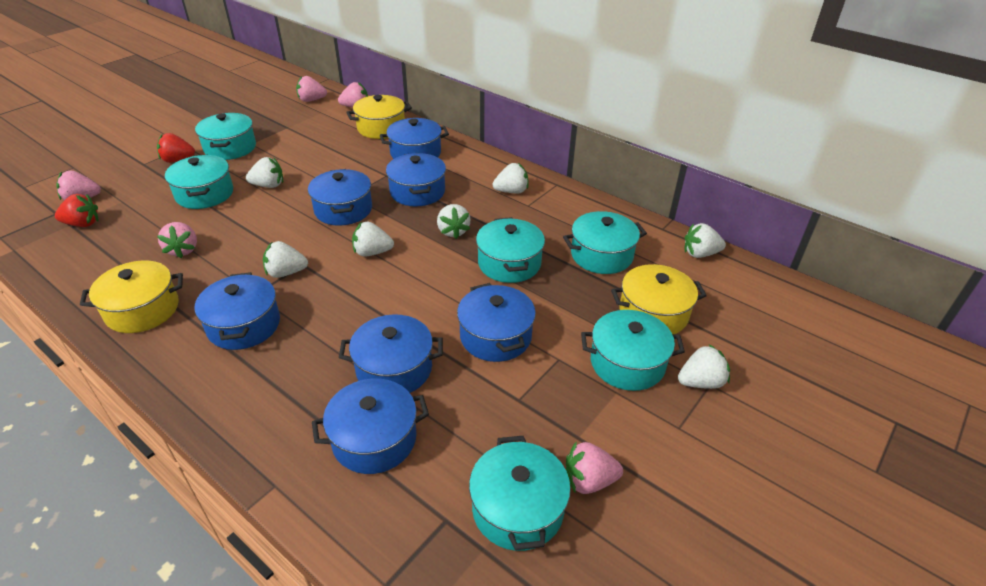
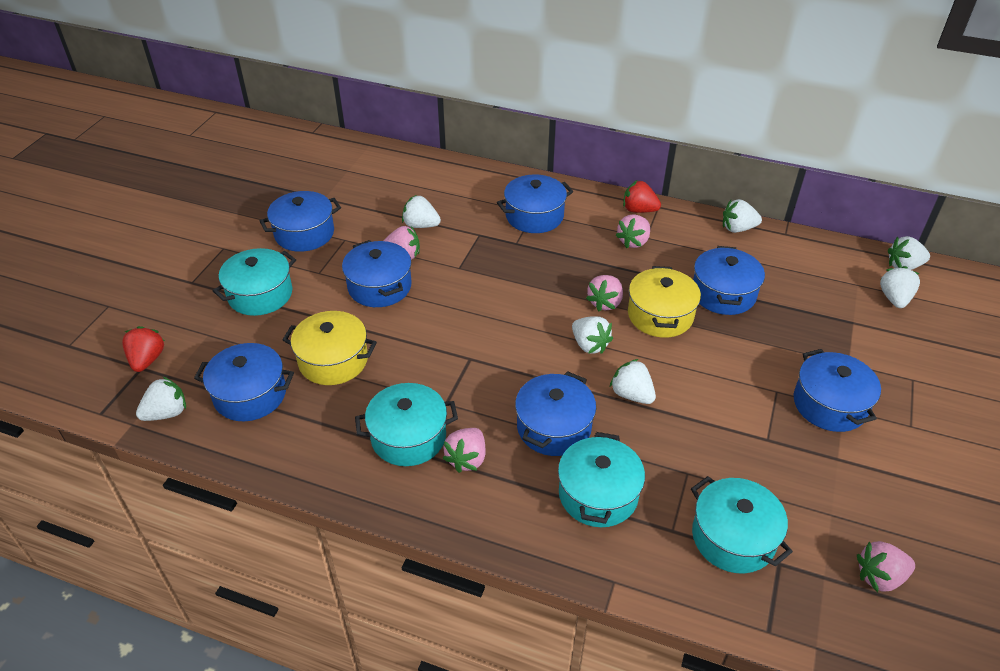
turquoise pot: 6 -> 4
yellow pot: 3 -> 2

